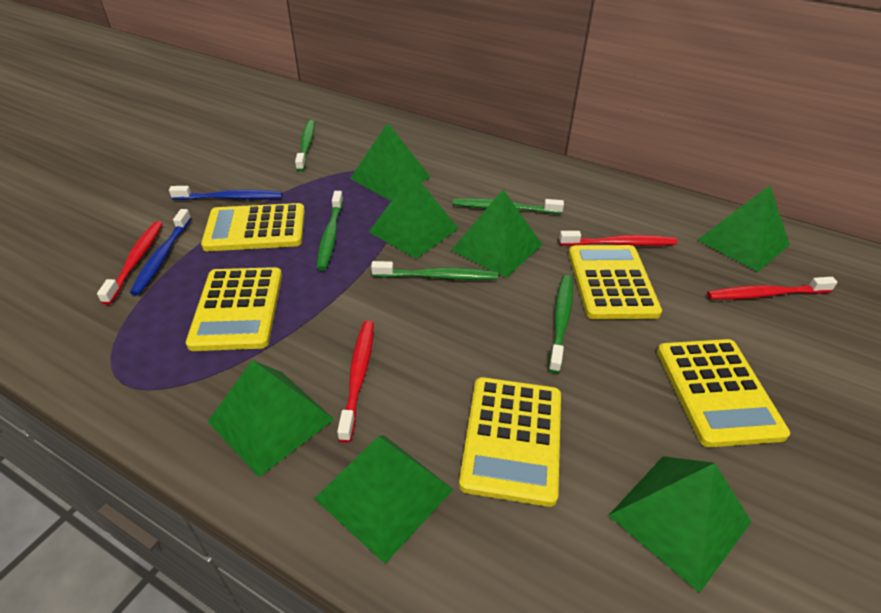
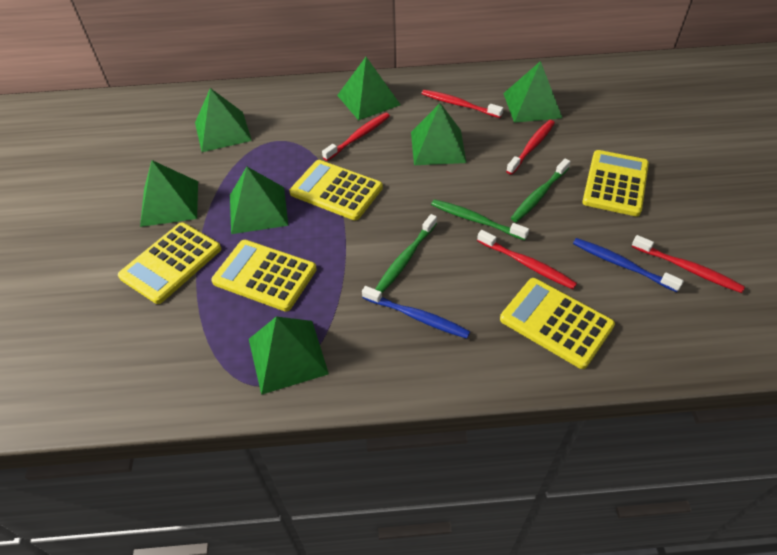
green toothbrush: 5 -> 3
red toothbrush: 4 -> 5

